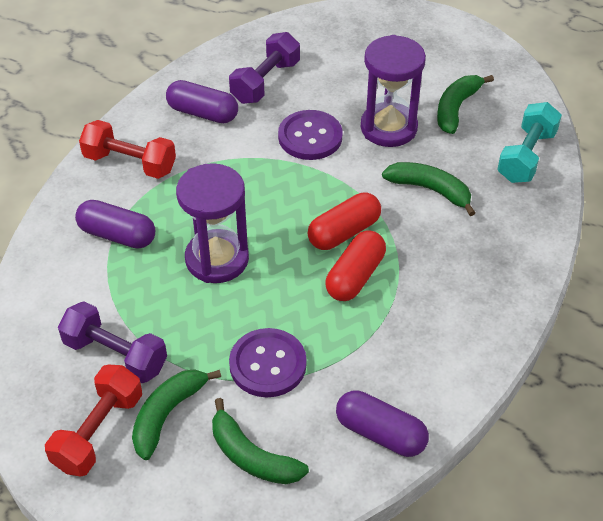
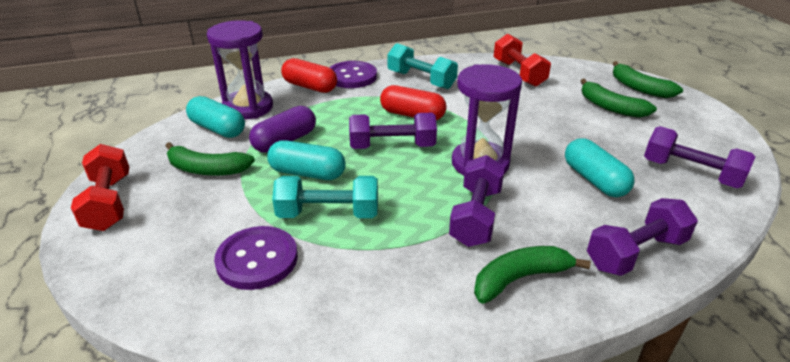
purple capsule: 3 -> 1
purple dumbbell: 2 -> 4
turquoise capsule: 0 -> 3
turquoise dumbbell: 1 -> 2

